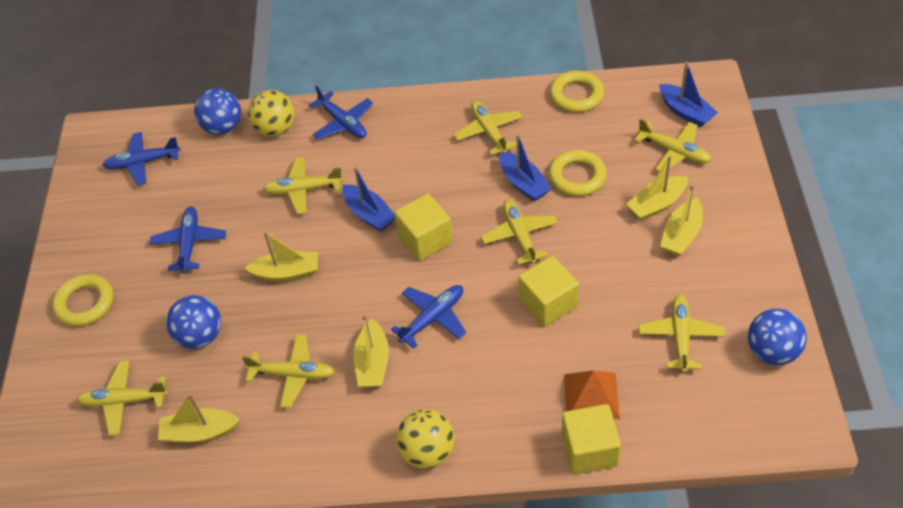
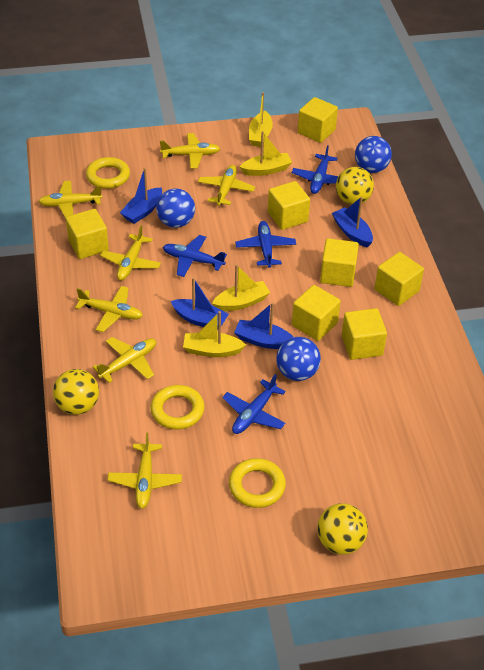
blue boat: 3 -> 4
orange pyramid: 1 -> 0
yellow ball: 2 -> 3
yellow boat: 5 -> 4
yellow cube: 3 -> 7

